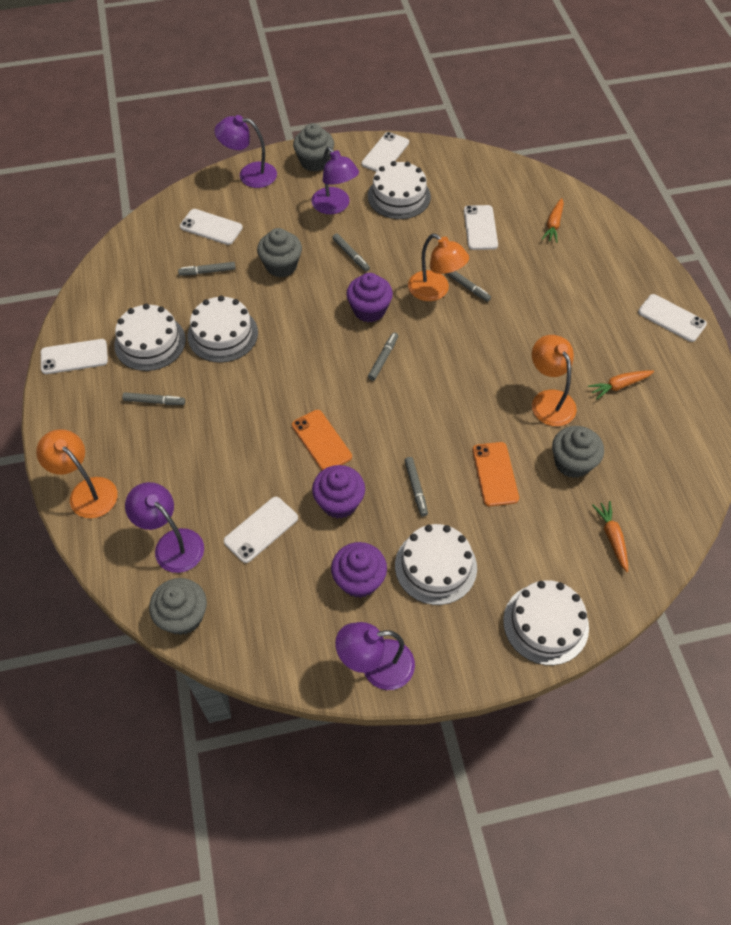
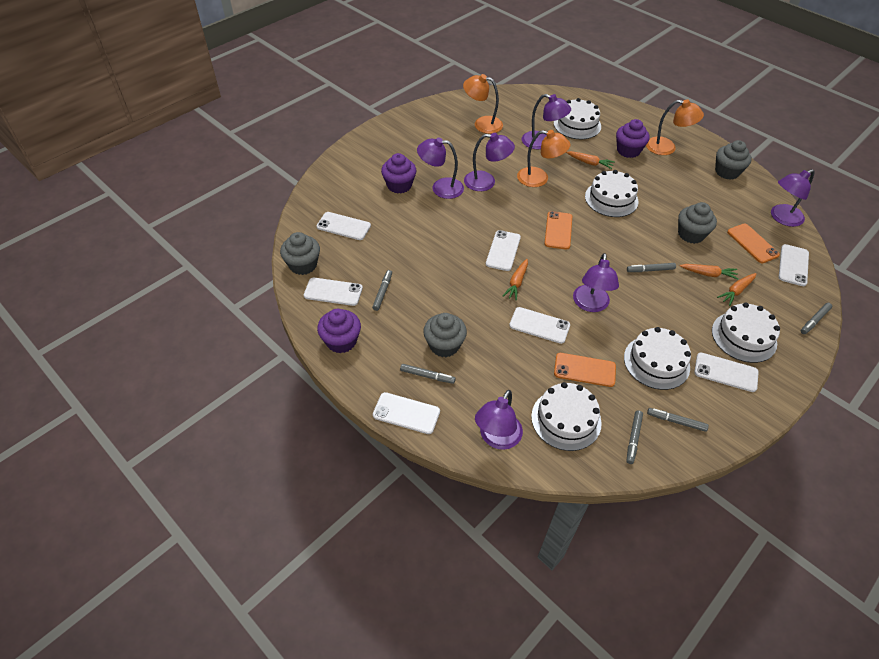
orange carrot: 3 -> 4
orange phone: 2 -> 3
purple lamp: 4 -> 6
white phone: 6 -> 7

